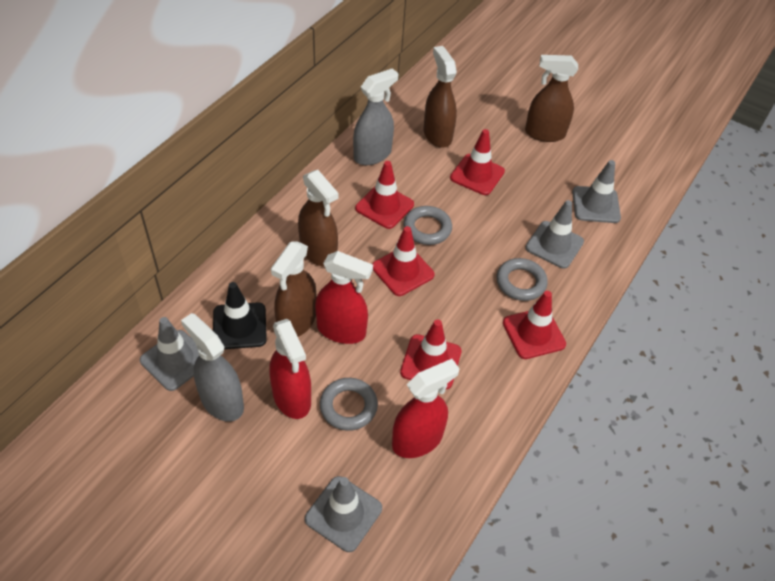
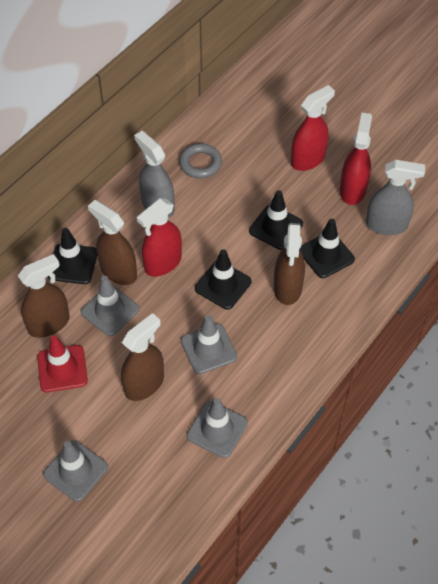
black traffic cone: 1 -> 4
grey ring: 3 -> 1
red traffic cone: 5 -> 1

